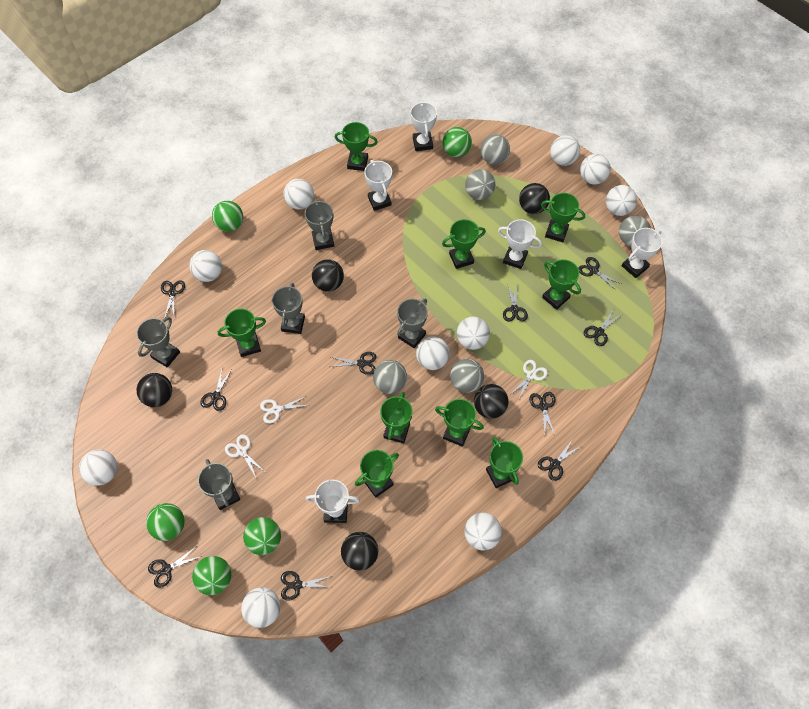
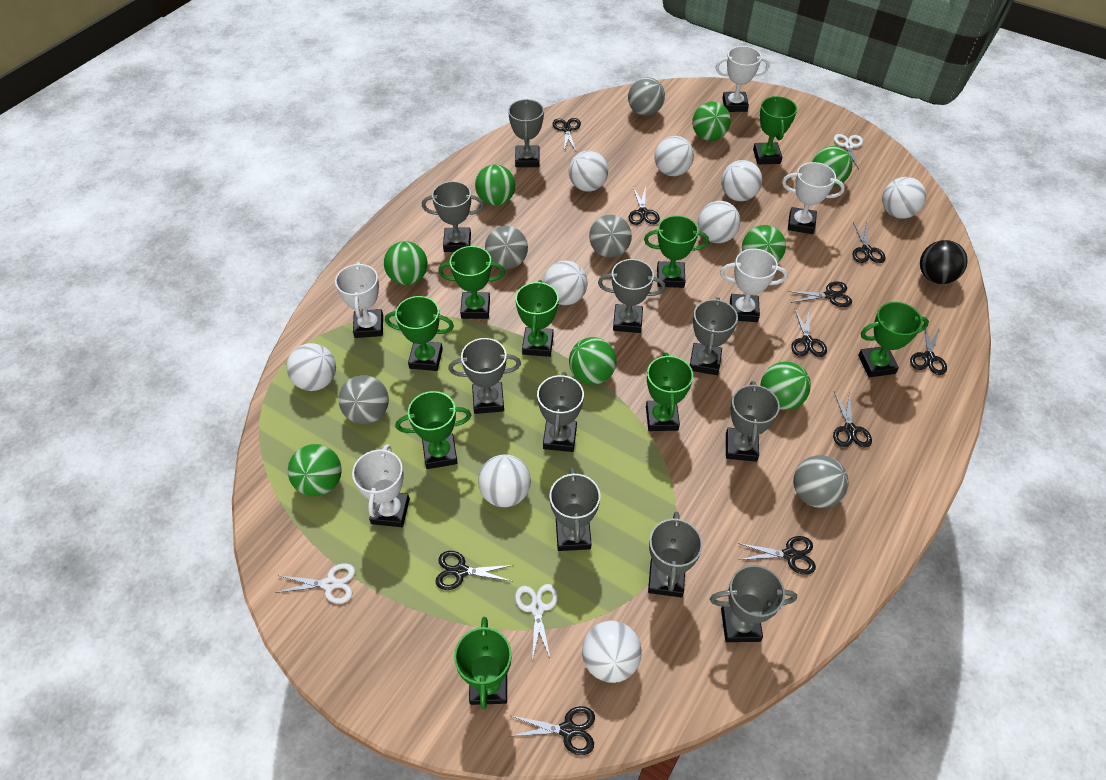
black ball: 5 -> 1
green ball: 5 -> 8
grey trophy: 5 -> 10
white ball: 10 -> 9

